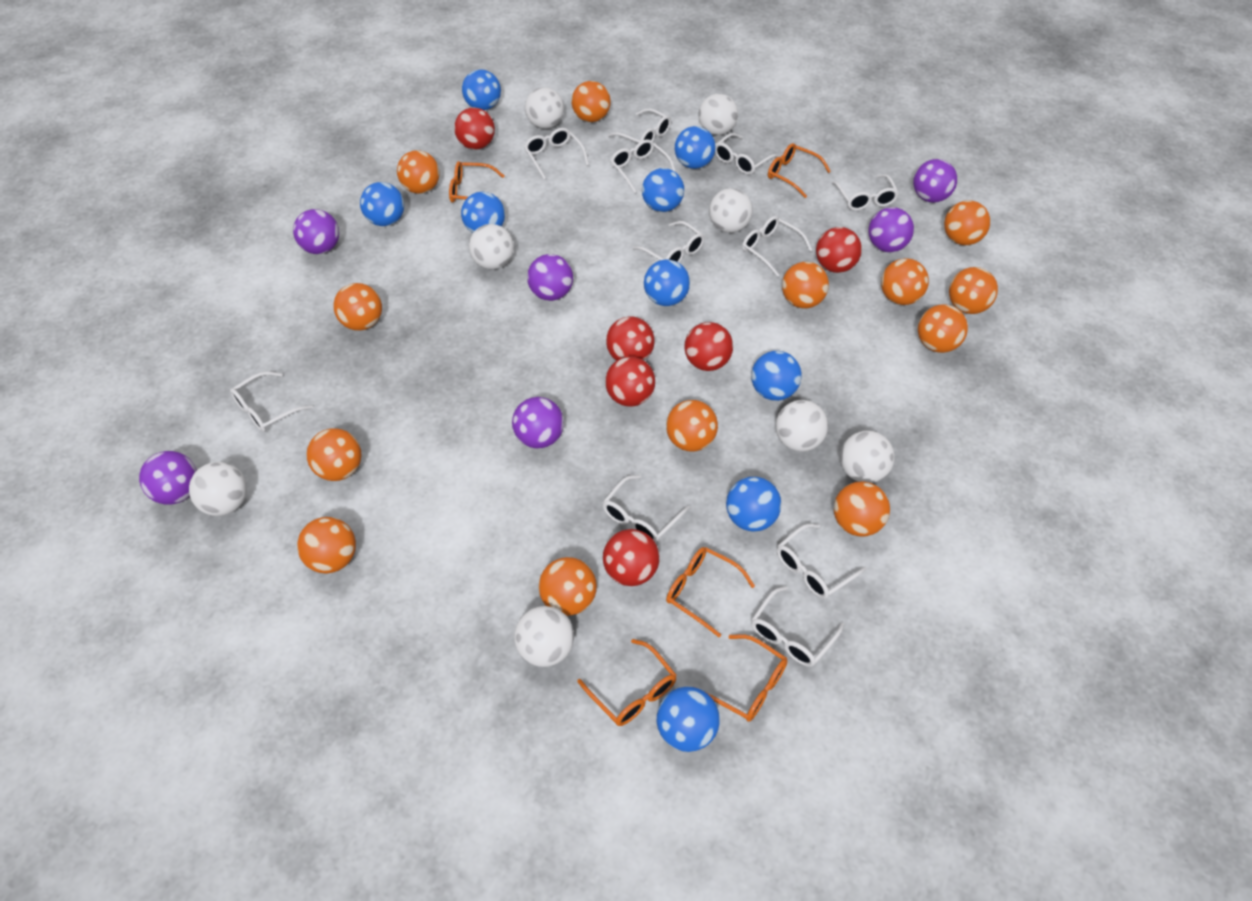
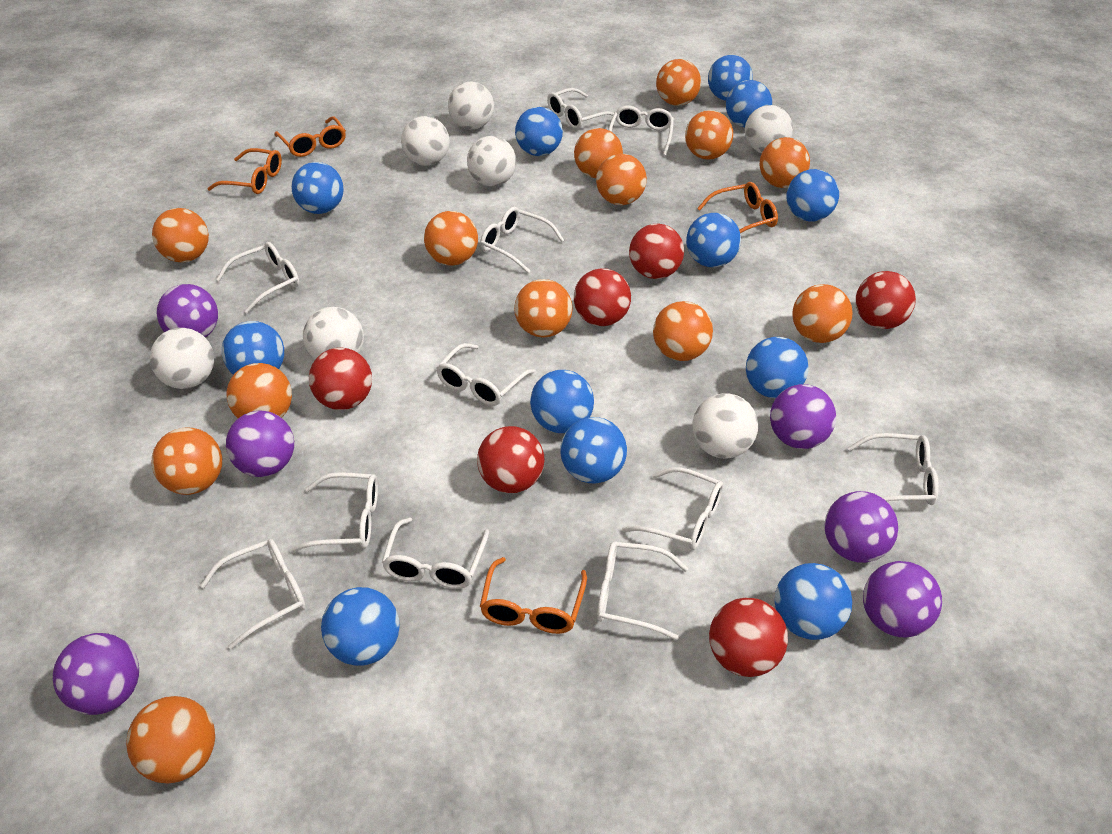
blue ball: 9 -> 12
orange glasses: 5 -> 4
white ball: 8 -> 7

